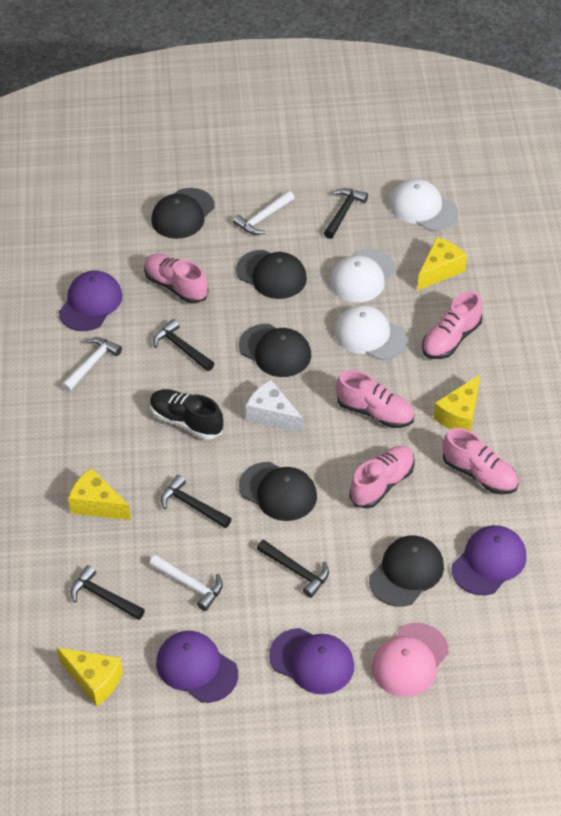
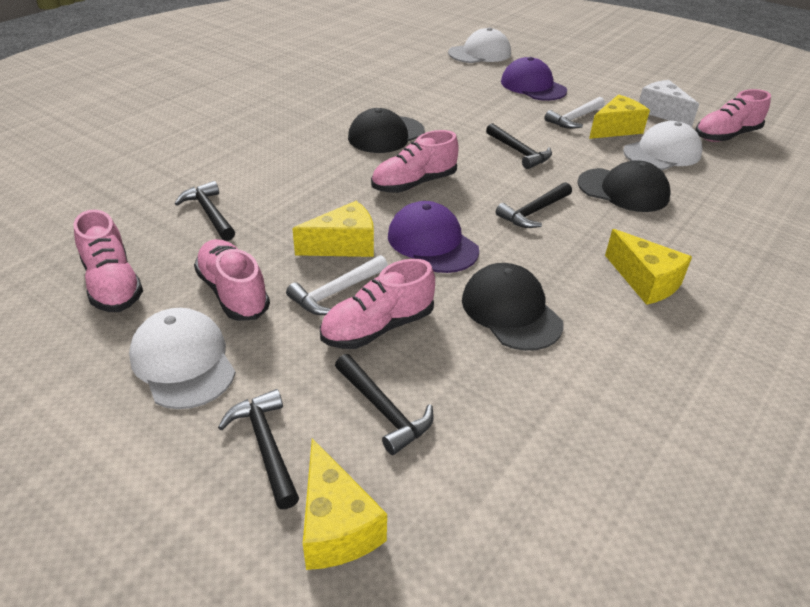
black cap: 5 -> 3
black shoe: 1 -> 0
pink cap: 1 -> 0
purple cap: 4 -> 2
white hammer: 3 -> 2

